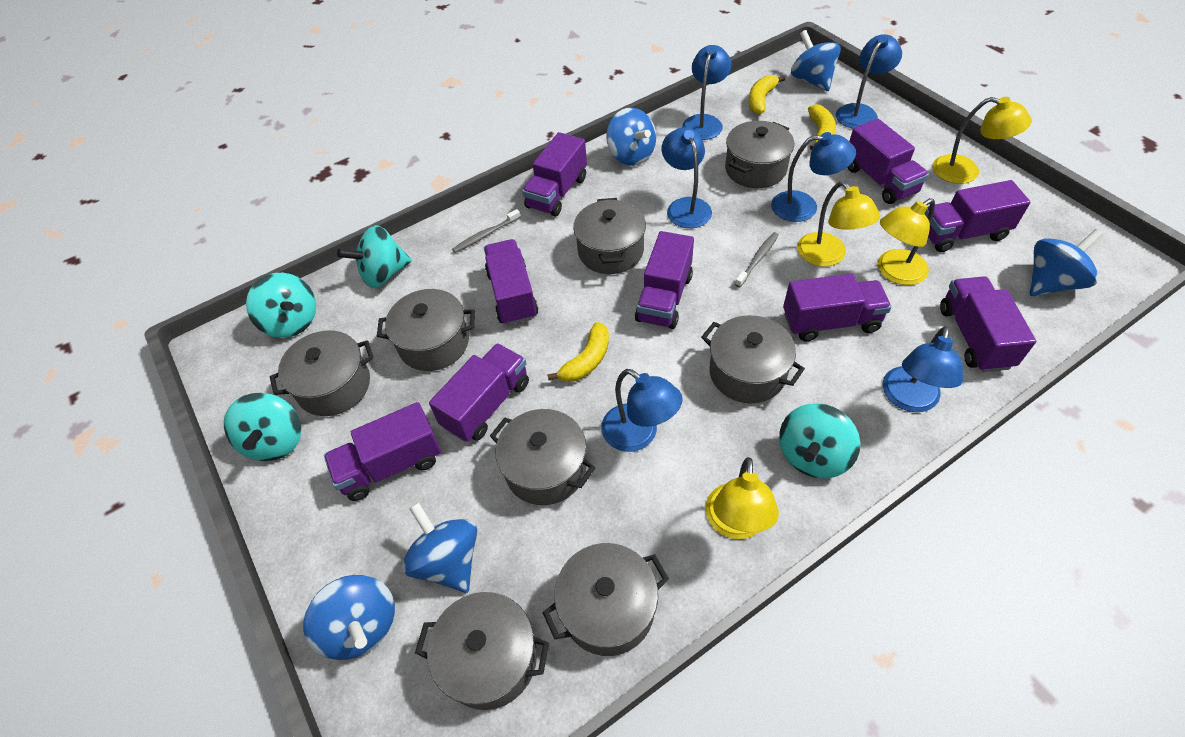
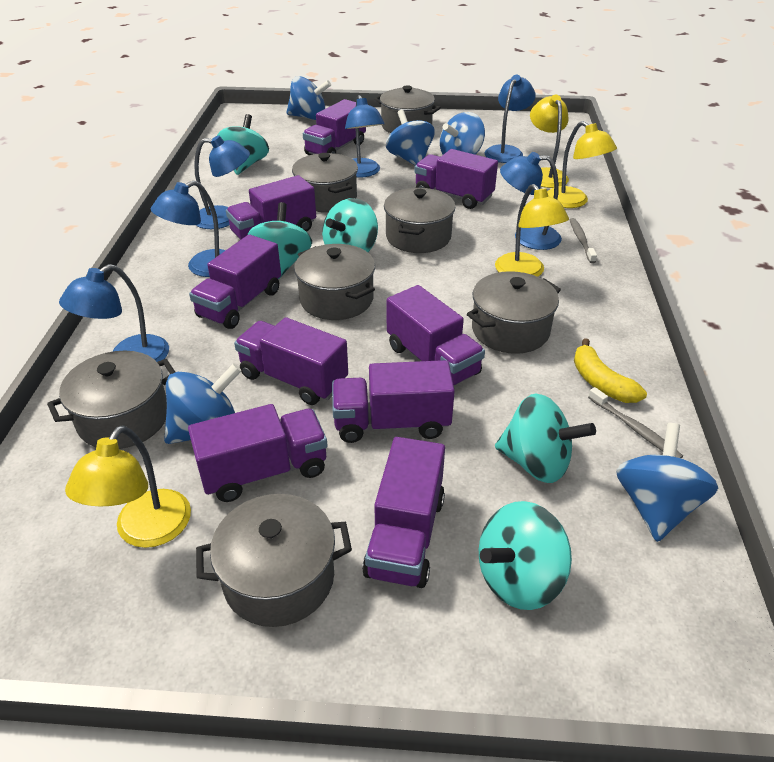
grey pot: 8 -> 7
turquoise spinning top: 4 -> 5
yellow banana: 3 -> 1

